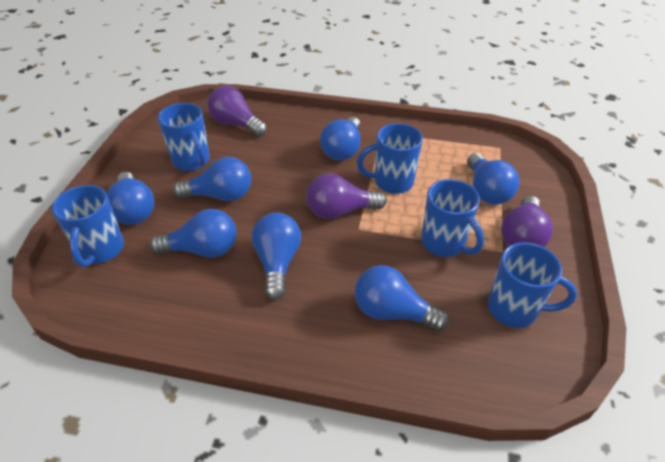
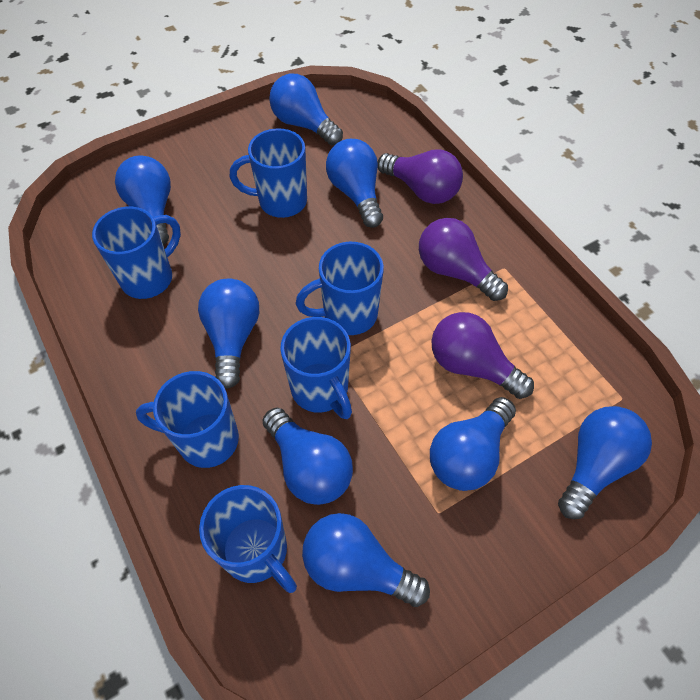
blue light bulb: 7 -> 8
blue mug: 5 -> 6

